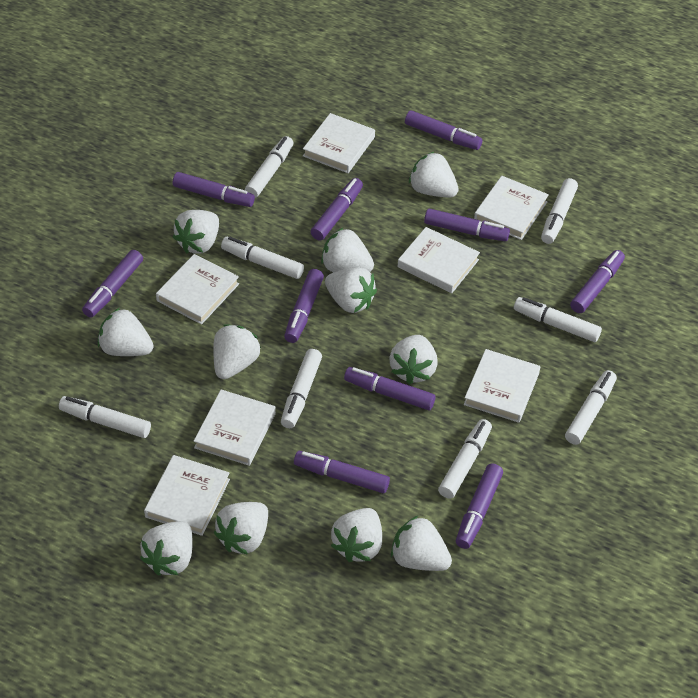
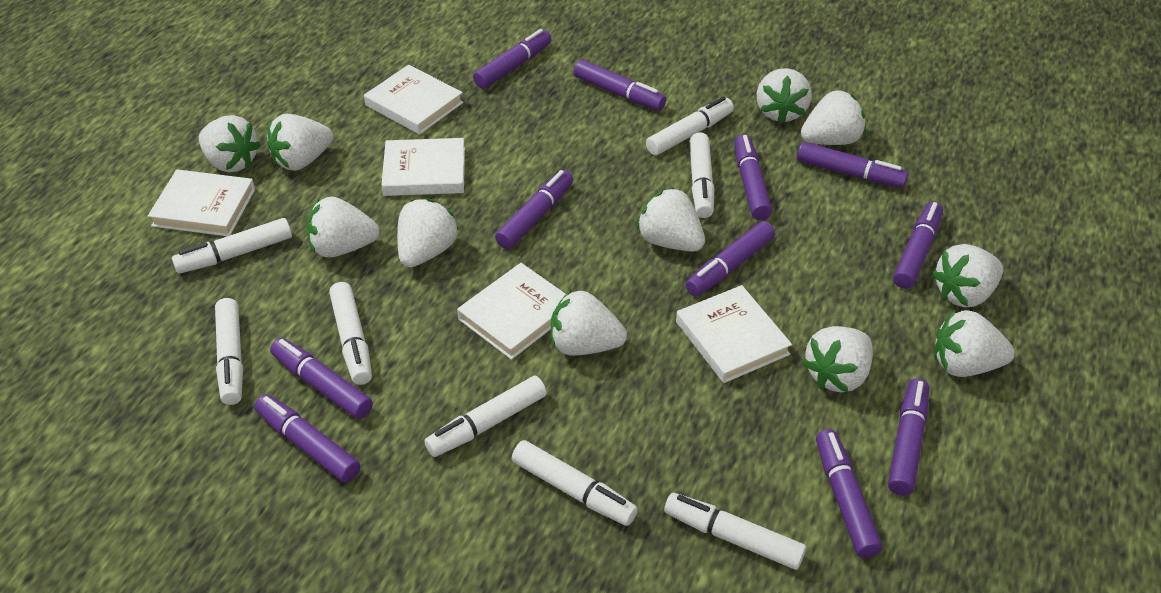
purple marker: 10 -> 11
white book: 7 -> 5

